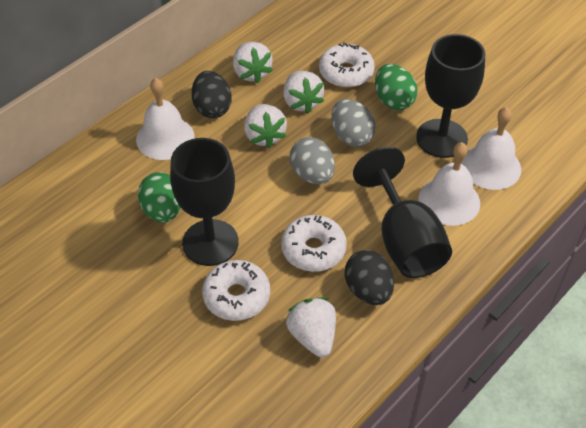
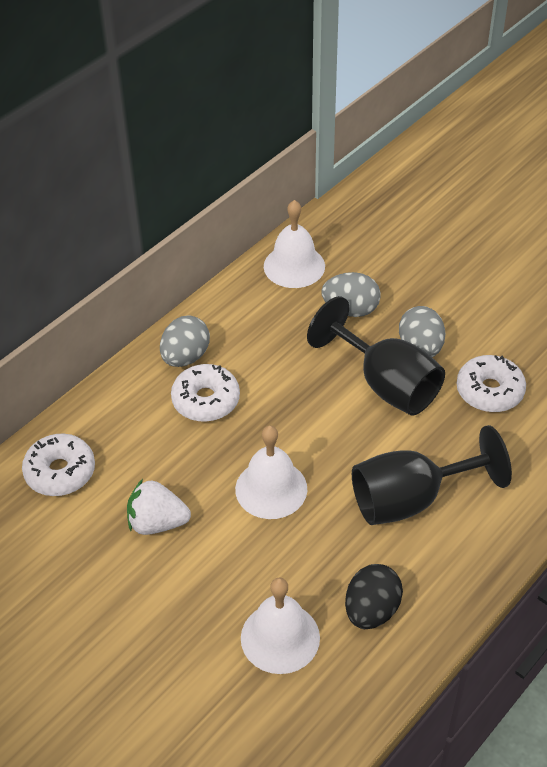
black egg: 2 -> 1
black goblet: 3 -> 2
green egg: 2 -> 0
grey egg: 2 -> 3
white strawberry: 4 -> 1

